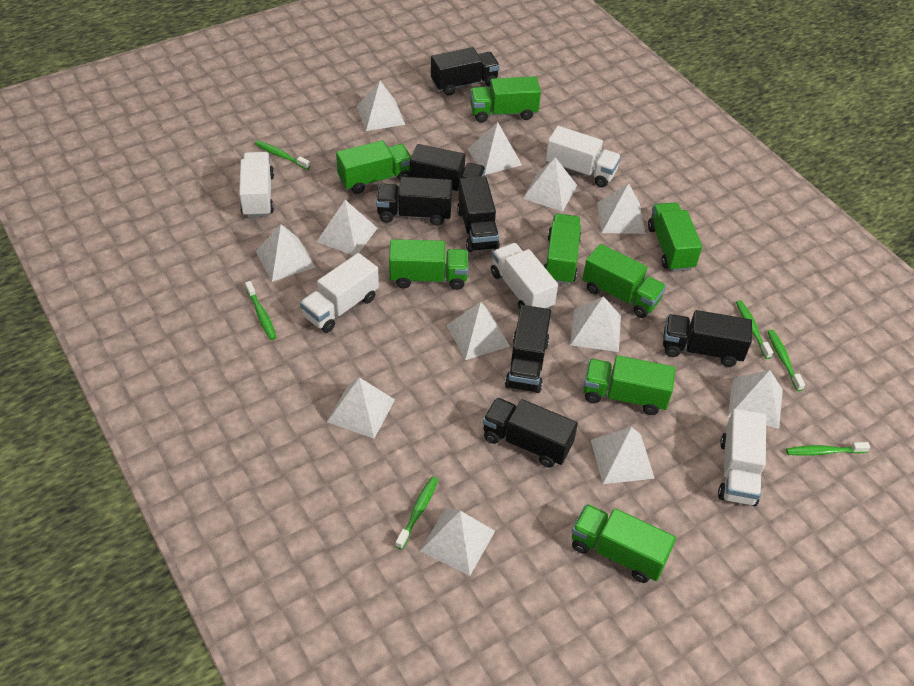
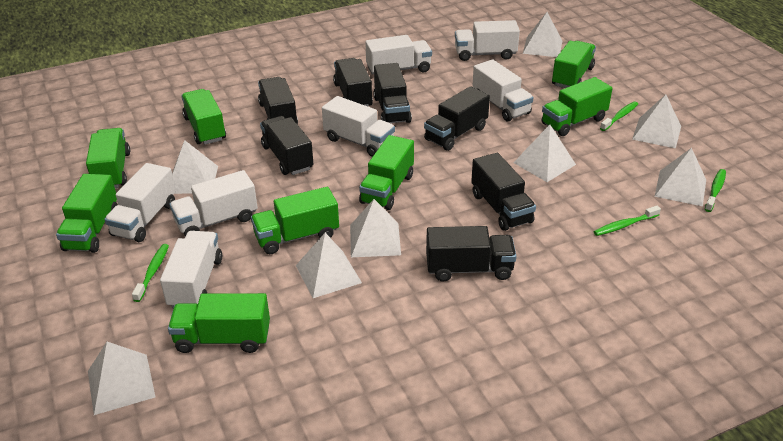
green toothbrush: 6 -> 4
white pyramid: 12 -> 8
white truck: 5 -> 7

